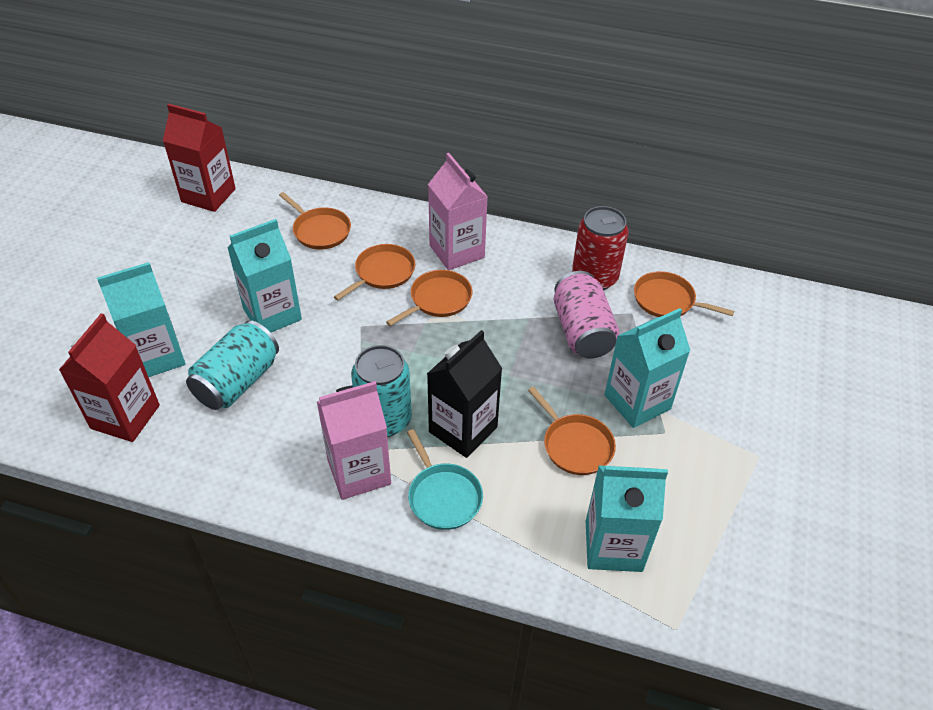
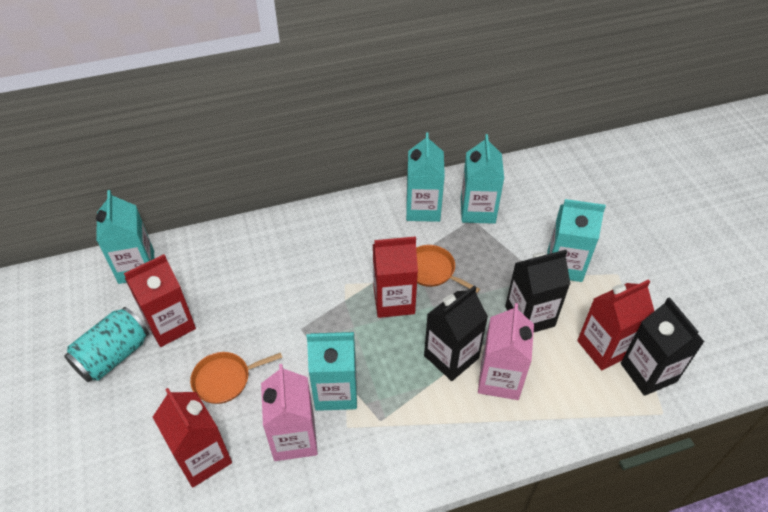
black carton: 1 -> 3
orange pan: 5 -> 2
pink can: 1 -> 0
red can: 1 -> 0
red carton: 2 -> 4
turquoise can: 2 -> 1
turquoise carton: 4 -> 5
turquoise pan: 1 -> 0

